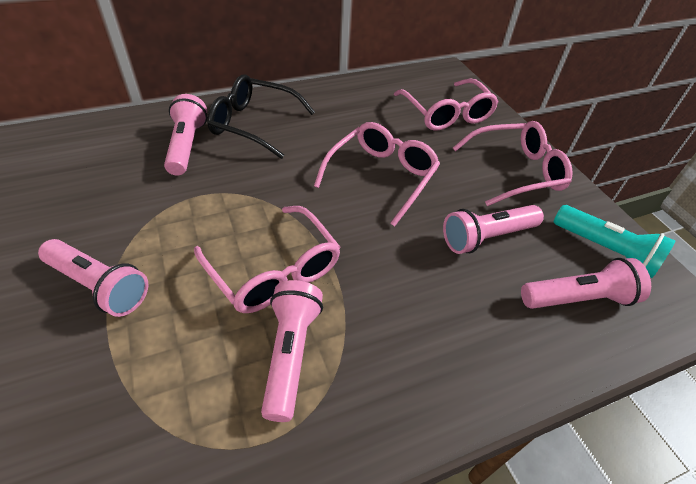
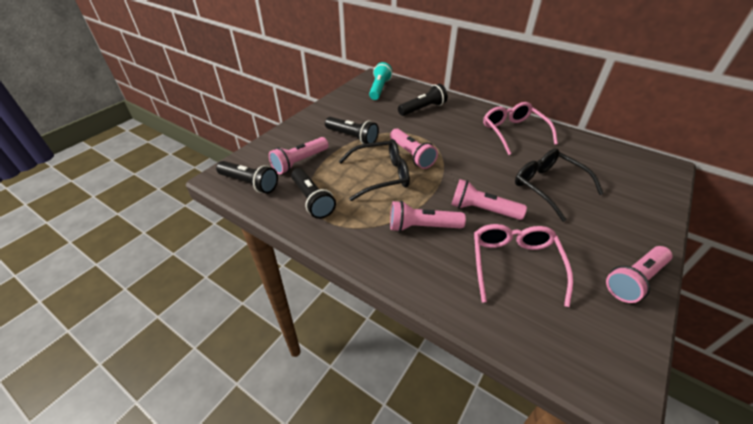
black flashlight: 0 -> 4
black glasses: 1 -> 2
pink glasses: 4 -> 2

